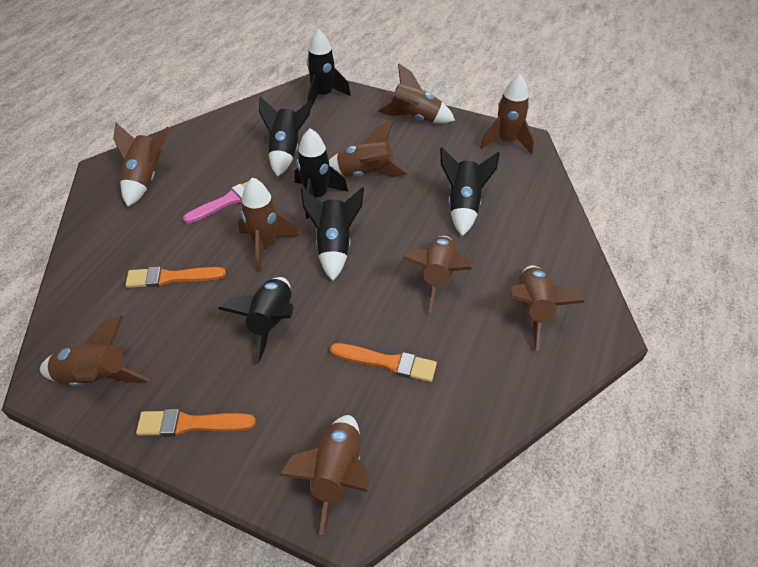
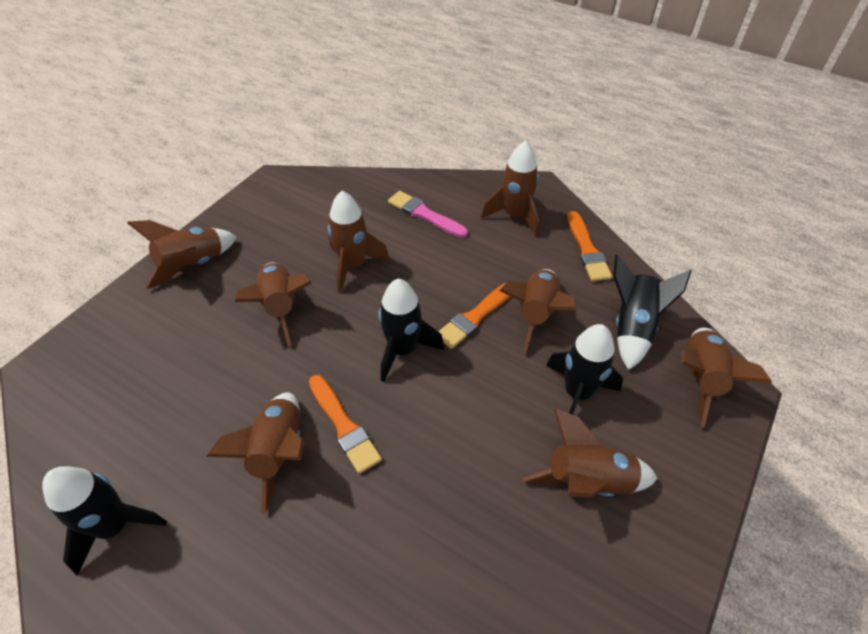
black rocket: 6 -> 4
brown rocket: 9 -> 8

